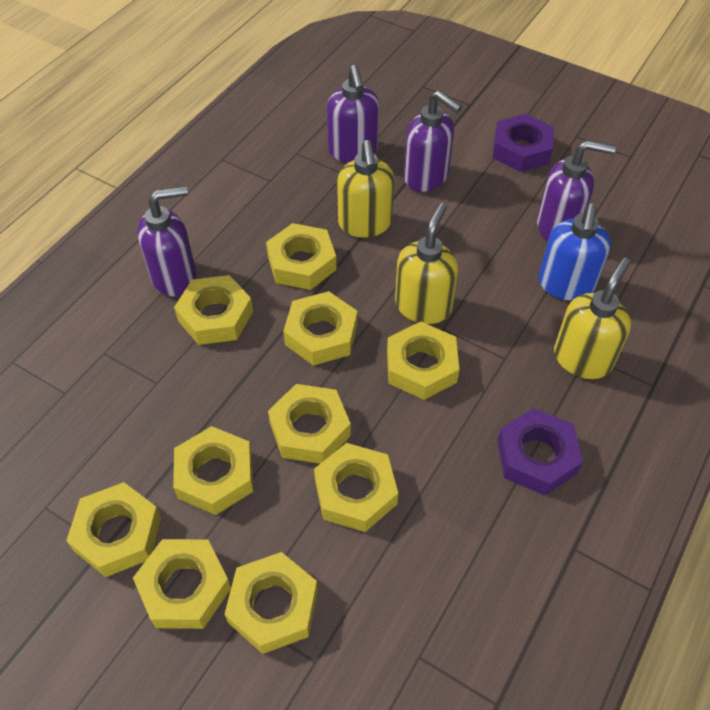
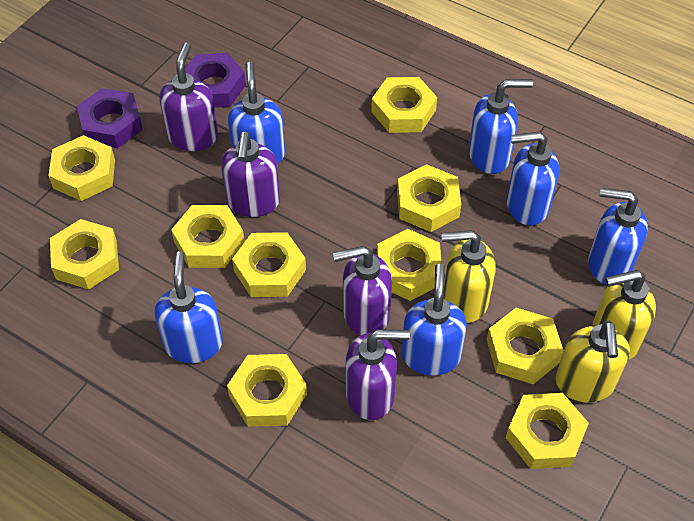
blue soap dispenser: 1 -> 6

